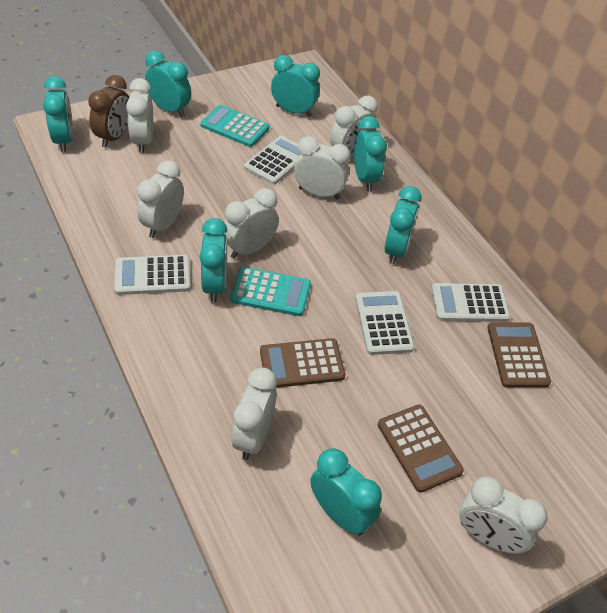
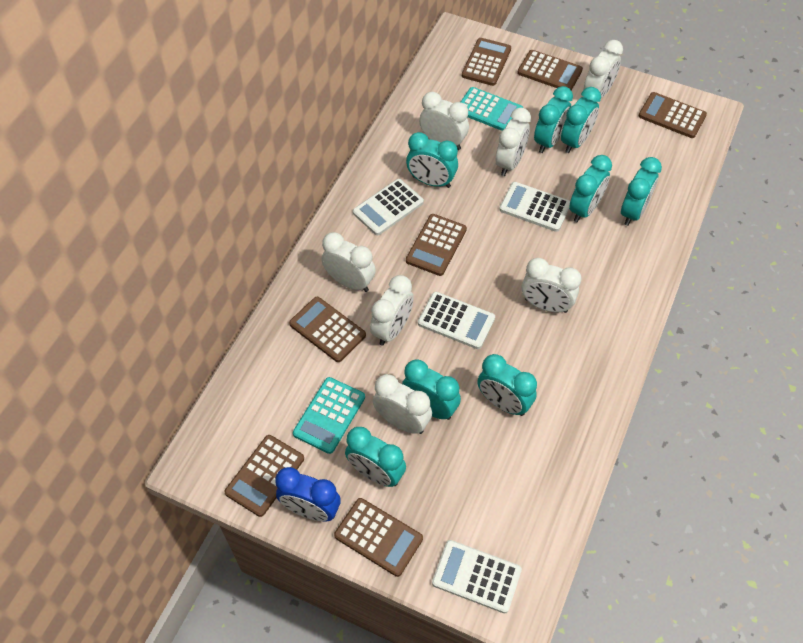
blue clock: 0 -> 1
brown calculator: 3 -> 7
brown clock: 1 -> 0
turquoise clock: 7 -> 8

